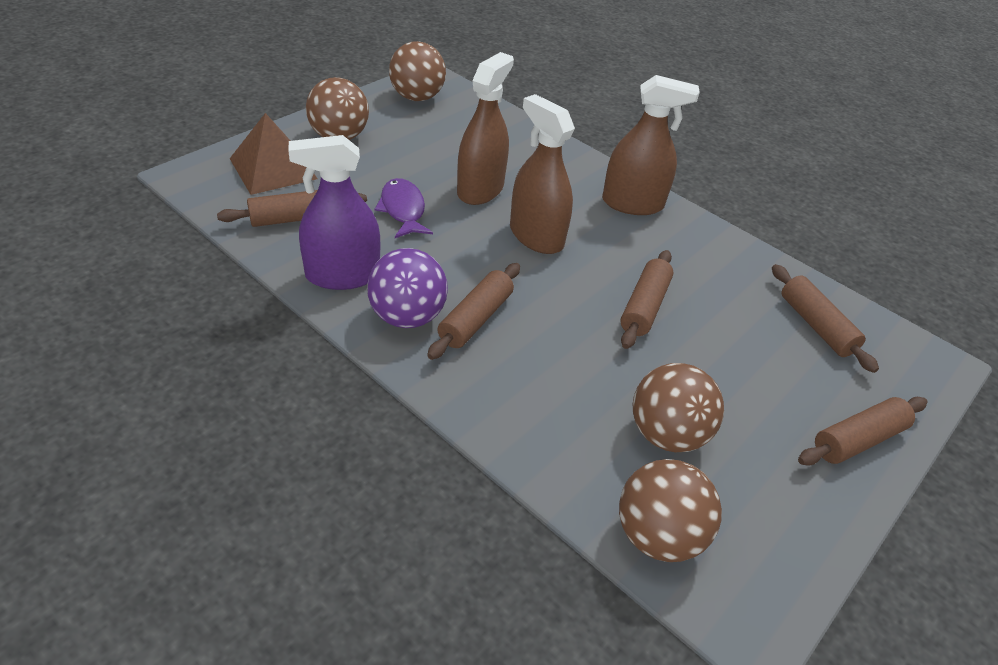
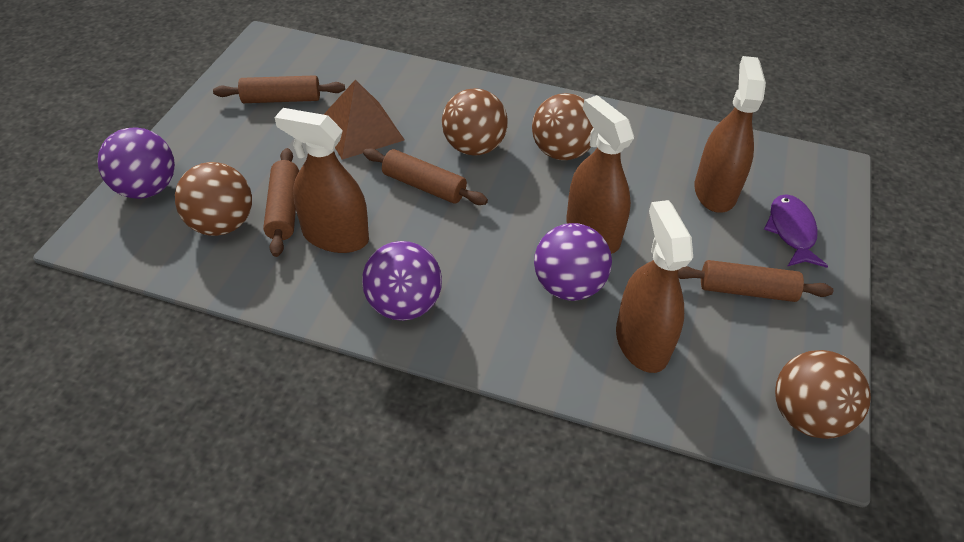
brown rolling pin: 5 -> 4
brown spray bottle: 3 -> 4
purple ball: 1 -> 3
purple spray bottle: 1 -> 0

